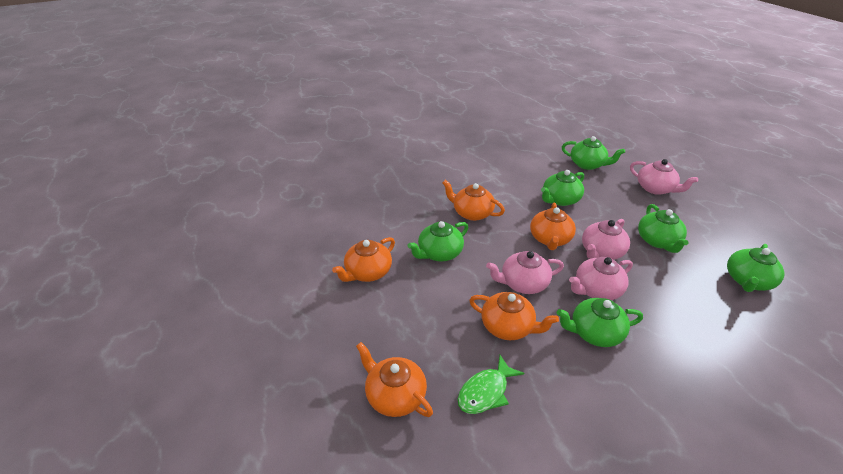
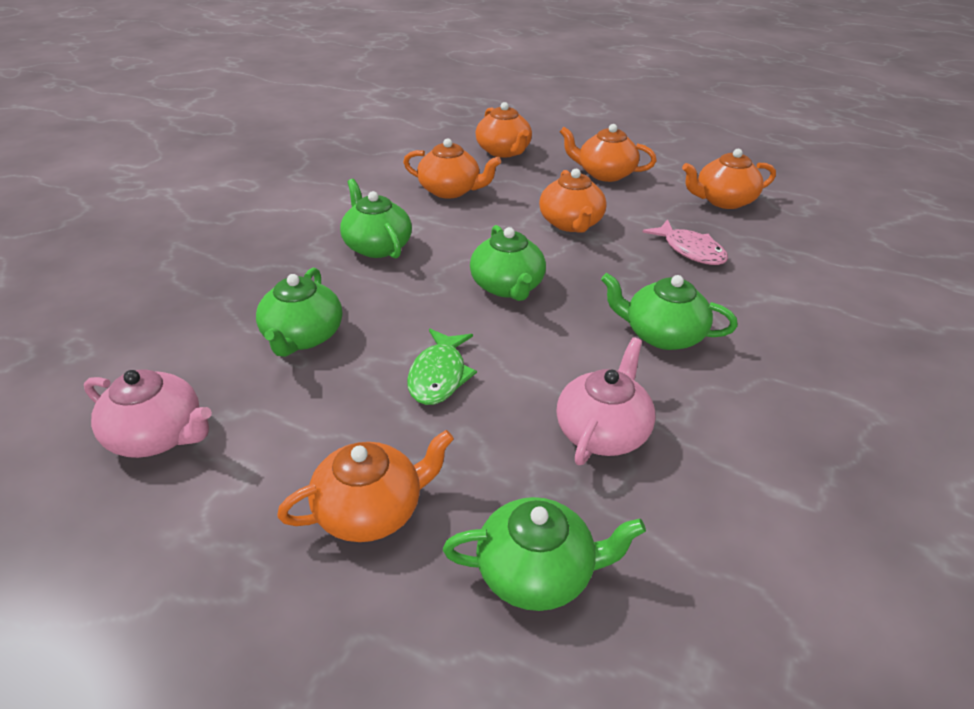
green teapot: 6 -> 5
orange teapot: 5 -> 6
pink fish: 0 -> 1
pink teapot: 4 -> 2

